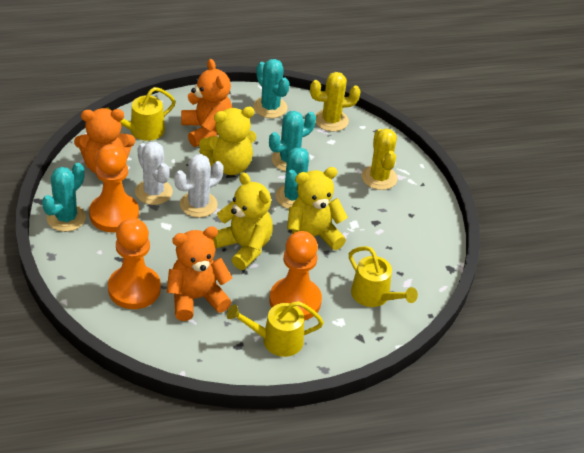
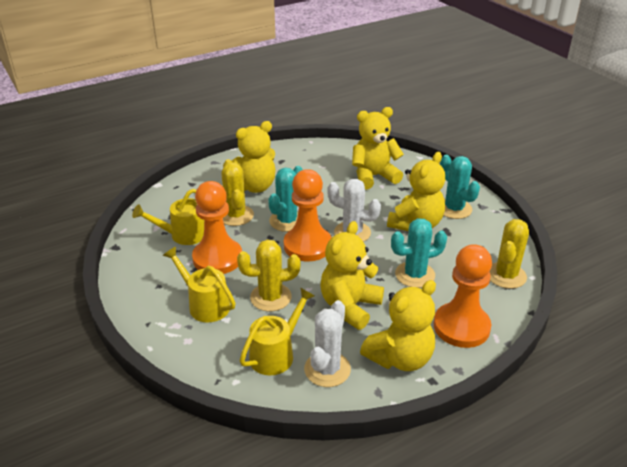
orange teddy bear: 3 -> 0
turquoise cactus: 4 -> 3
yellow cactus: 2 -> 3
yellow teddy bear: 3 -> 5

